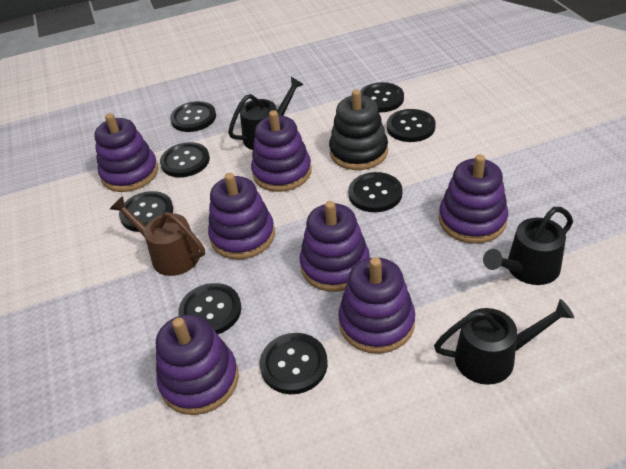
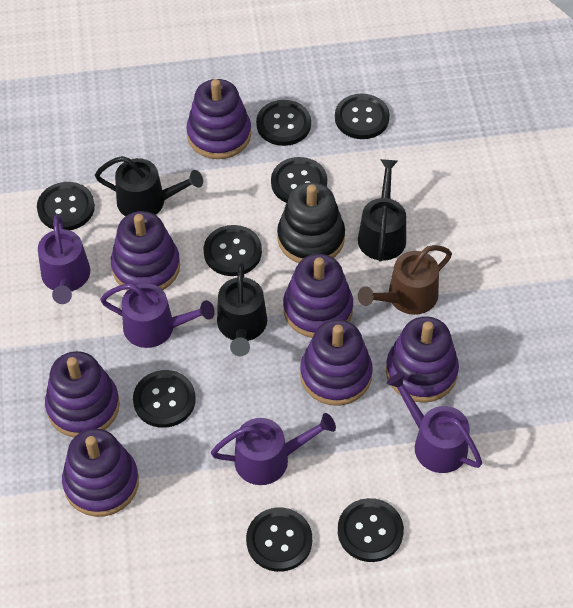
purple watering can: 0 -> 4

